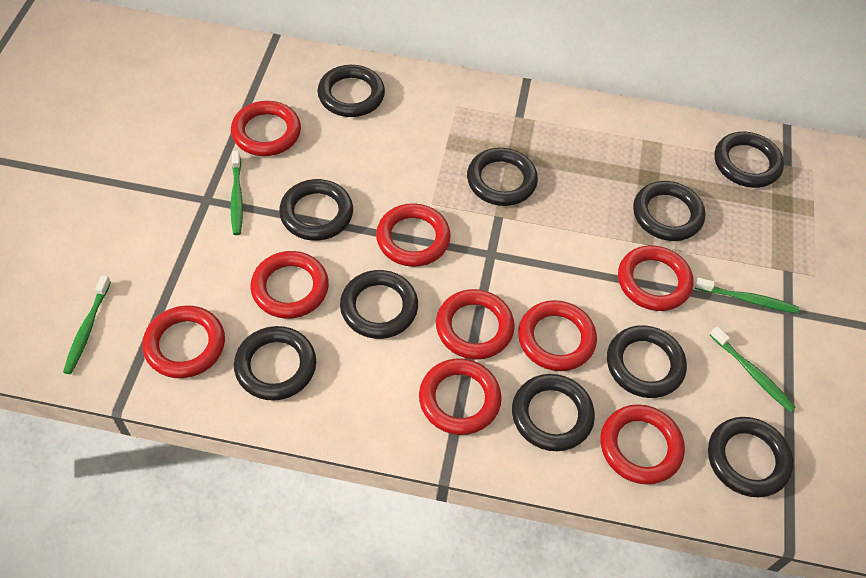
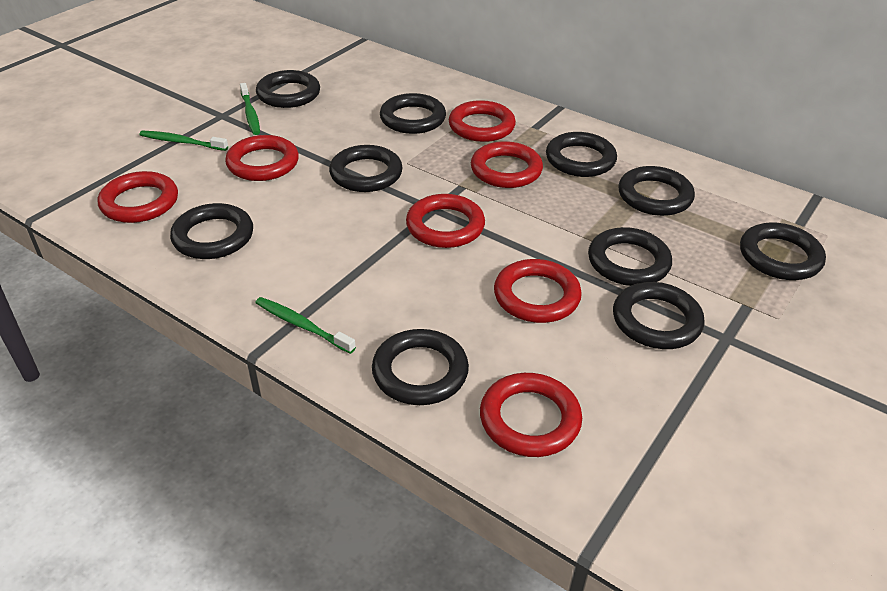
green toothbrush: 4 -> 3
red ring: 9 -> 7

